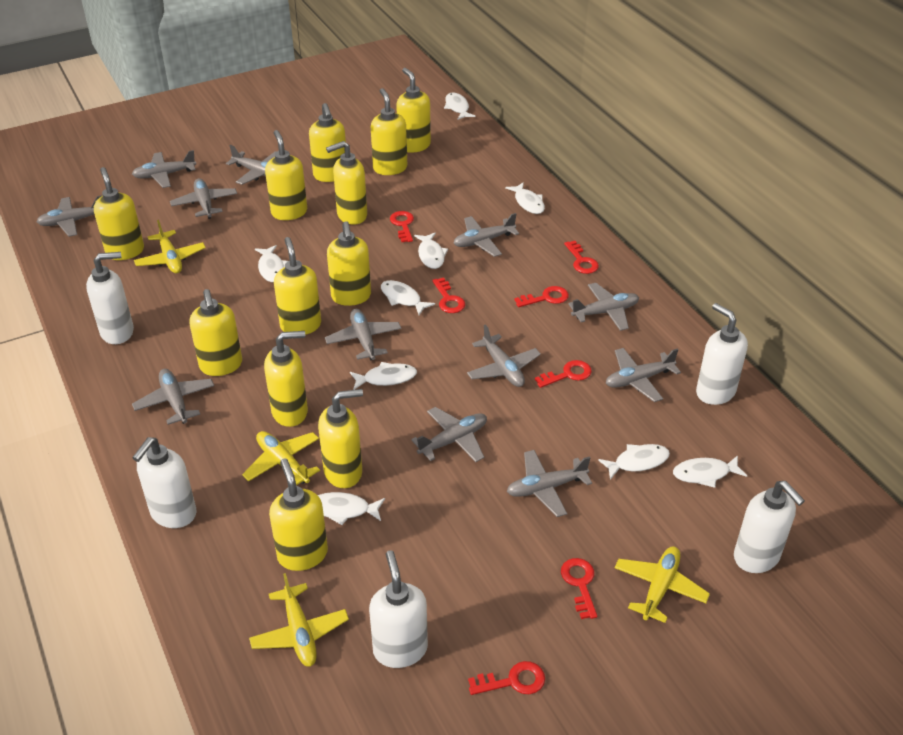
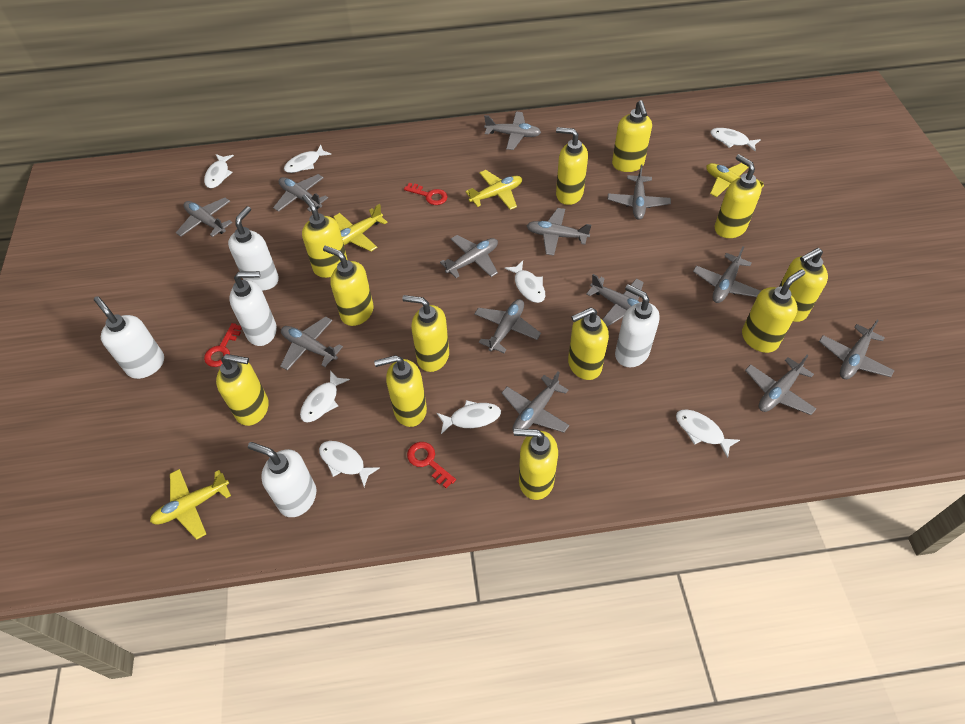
grey plane: 12 -> 13
red key: 7 -> 3
white fish: 9 -> 8

